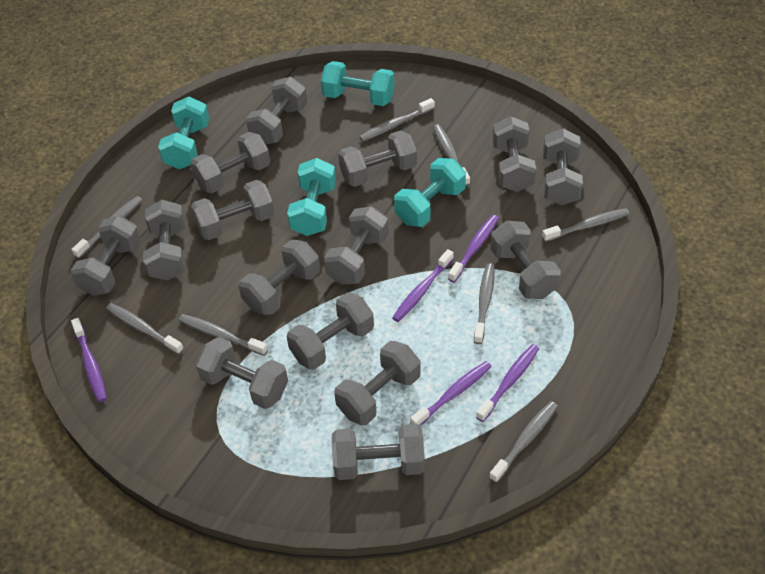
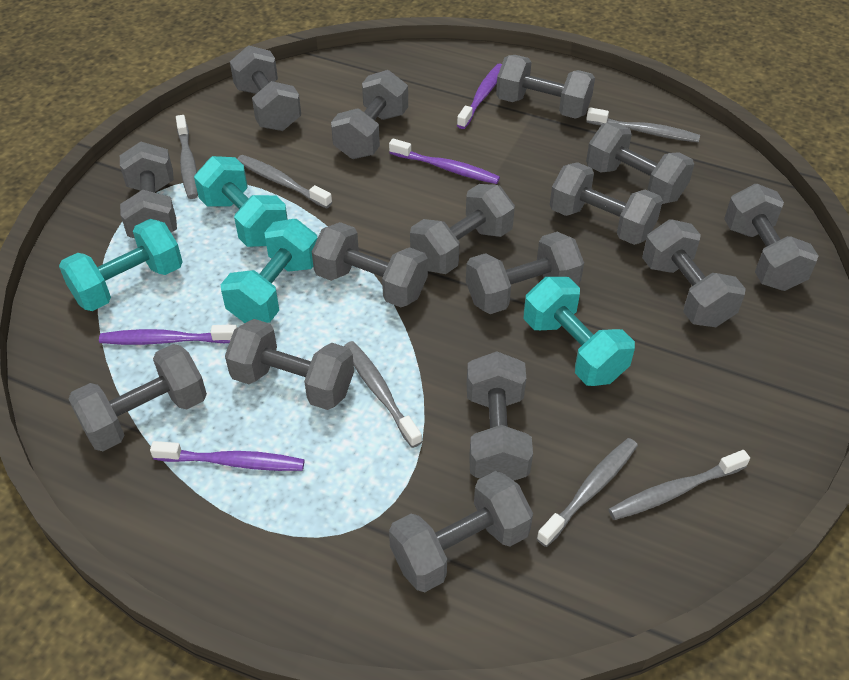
grey toothbrush: 8 -> 6
purple toothbrush: 5 -> 4

